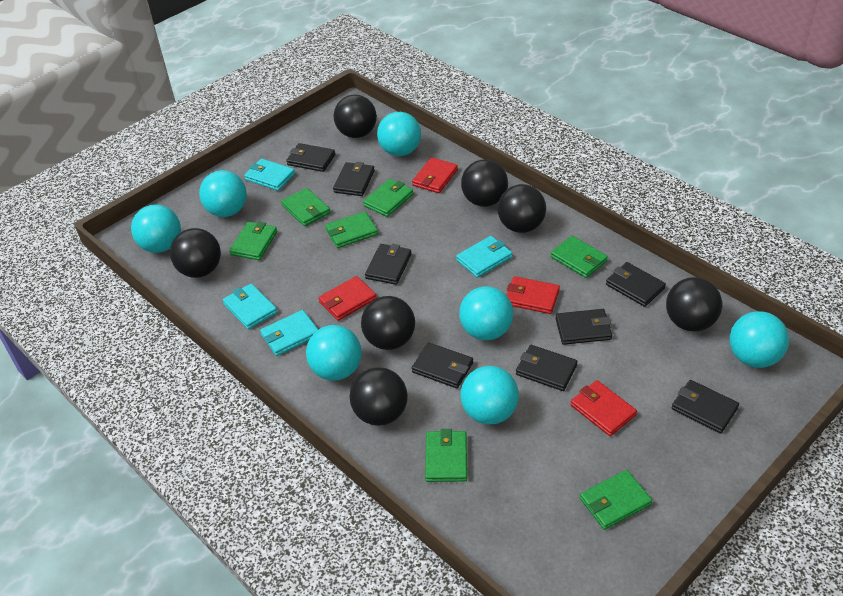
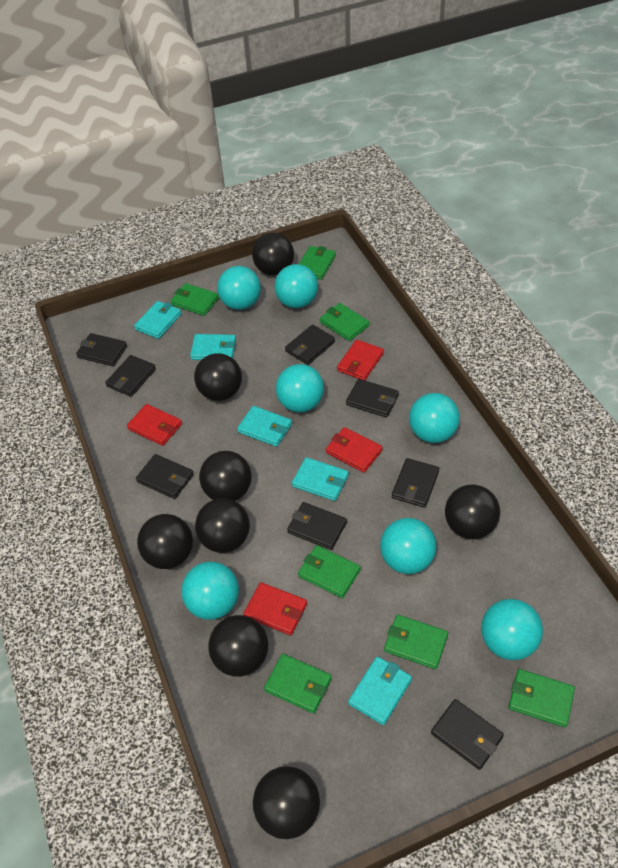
black ball: 7 -> 8
turquoise wallet: 4 -> 5

